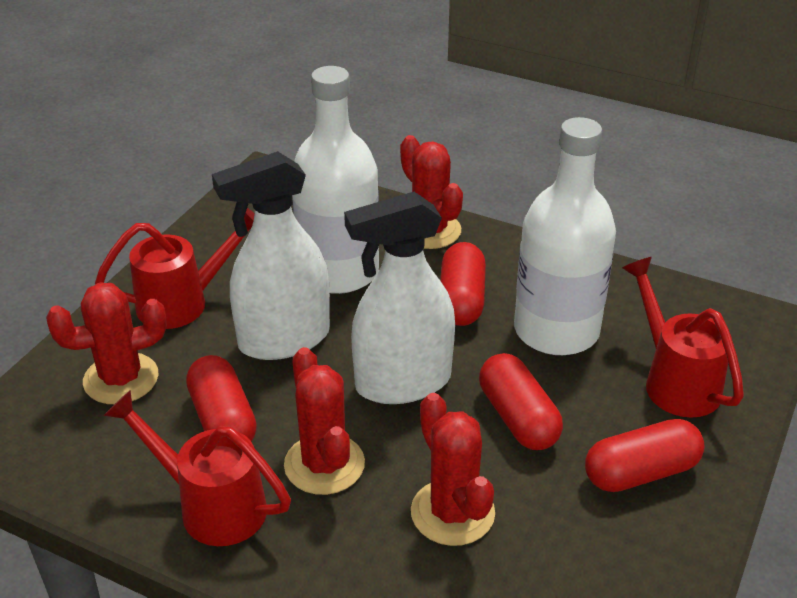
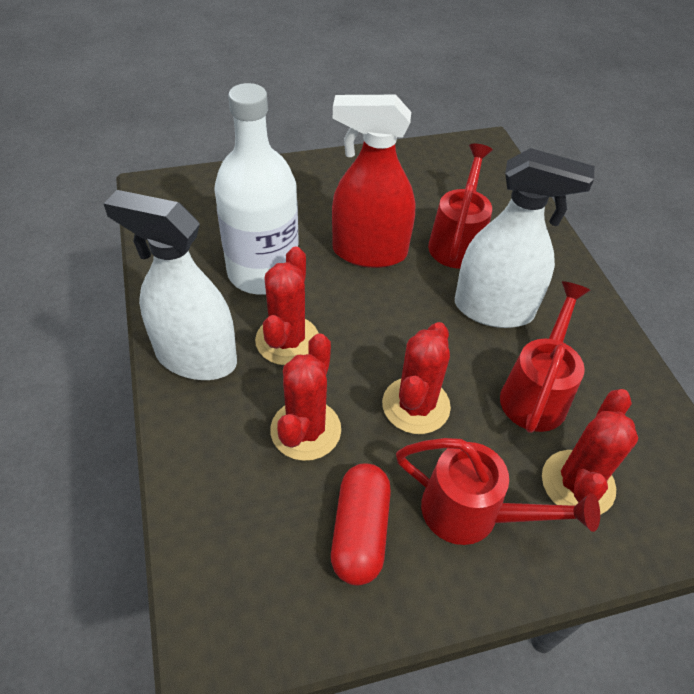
red capsule: 4 -> 1
red spray bottle: 0 -> 1
white bottle: 2 -> 1

